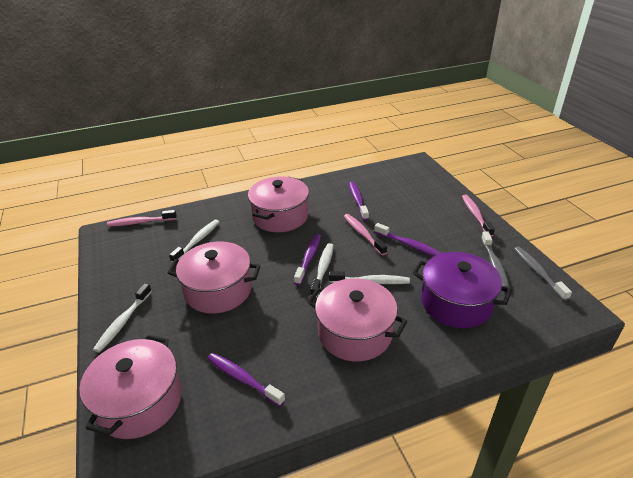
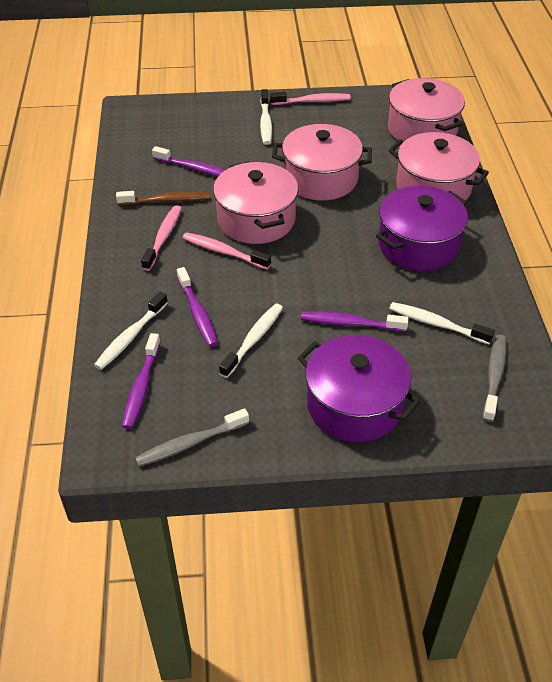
brown toothbrush: 0 -> 1
purple pot: 1 -> 2

